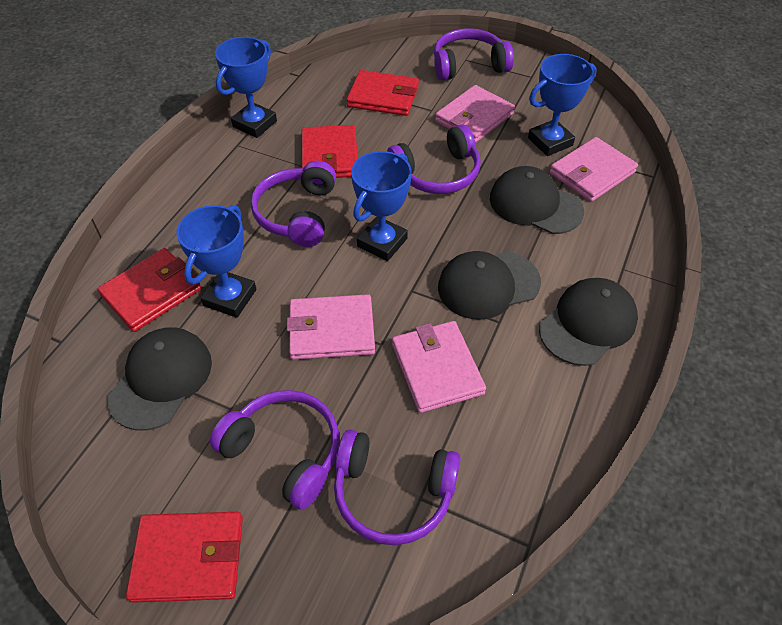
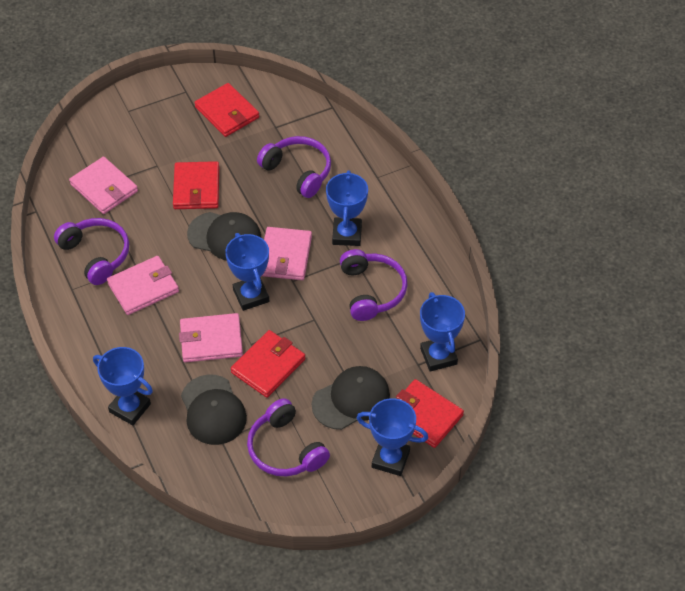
black cap: 4 -> 3
blue trophy: 4 -> 5
purple headphones: 5 -> 4

